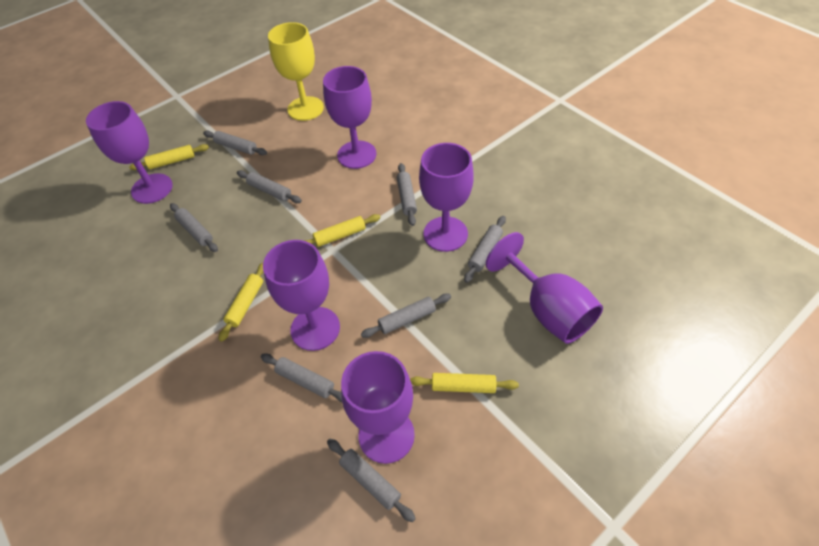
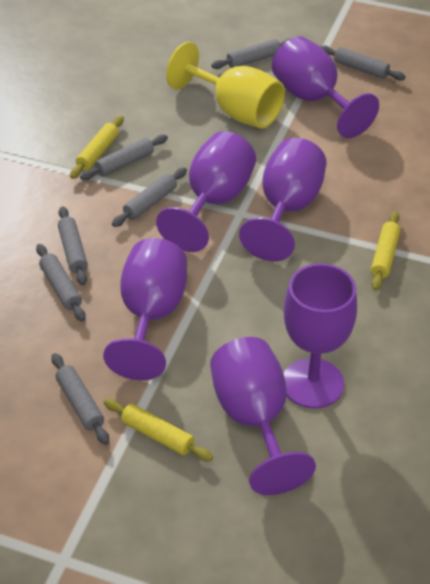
grey rolling pin: 8 -> 7
yellow rolling pin: 4 -> 3

